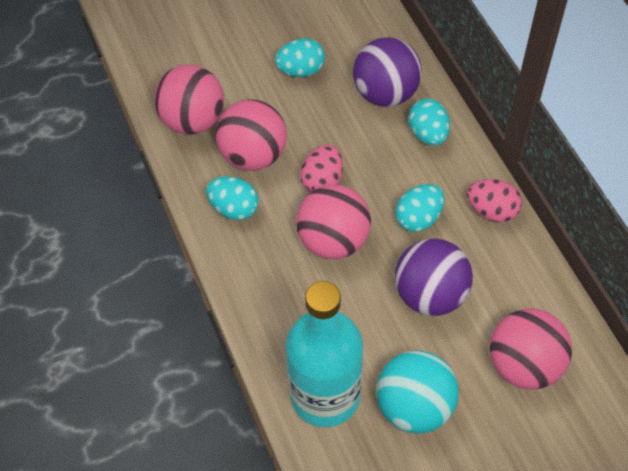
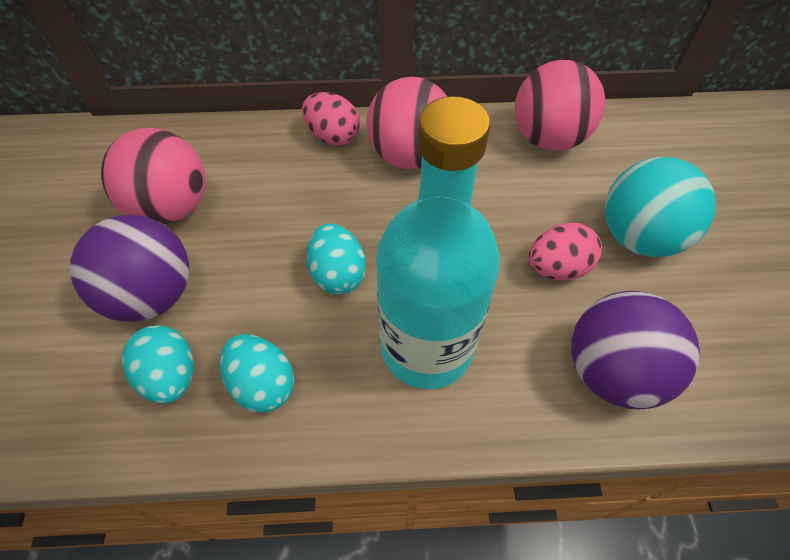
pink ball: 4 -> 3
turquoise egg: 4 -> 3

